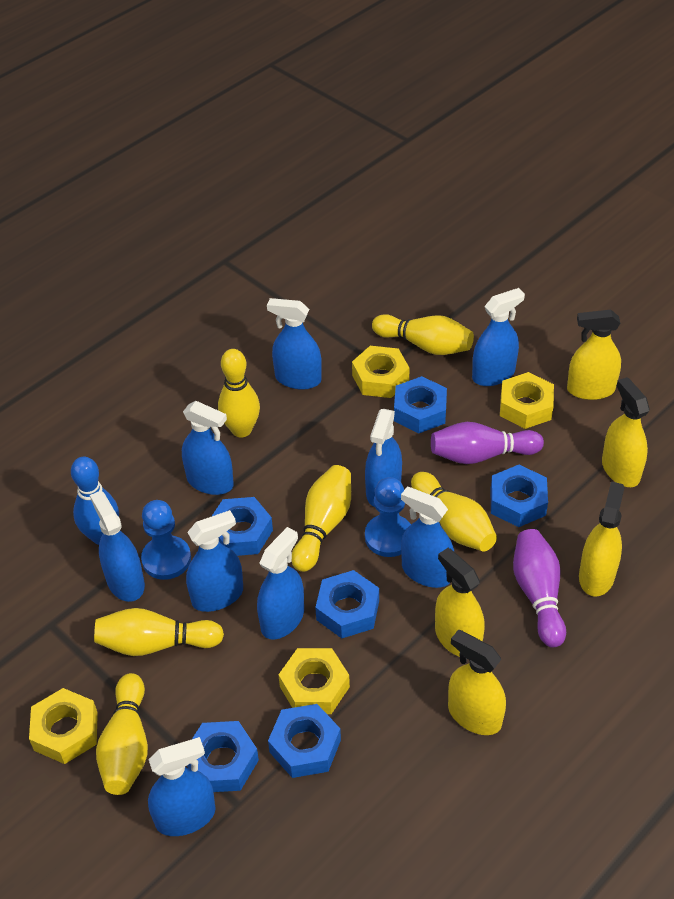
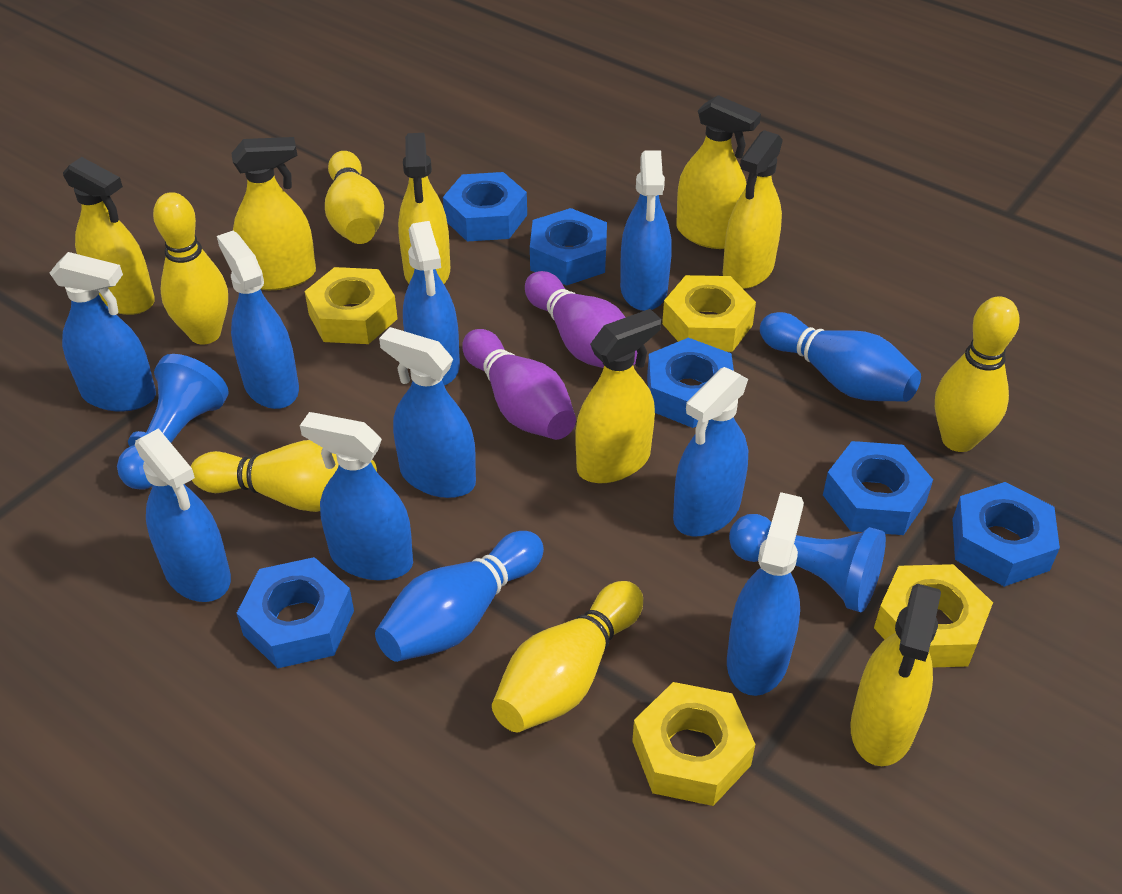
blue bowling pin: 1 -> 2
yellow bowling pin: 6 -> 5
yellow spray bottle: 5 -> 7

